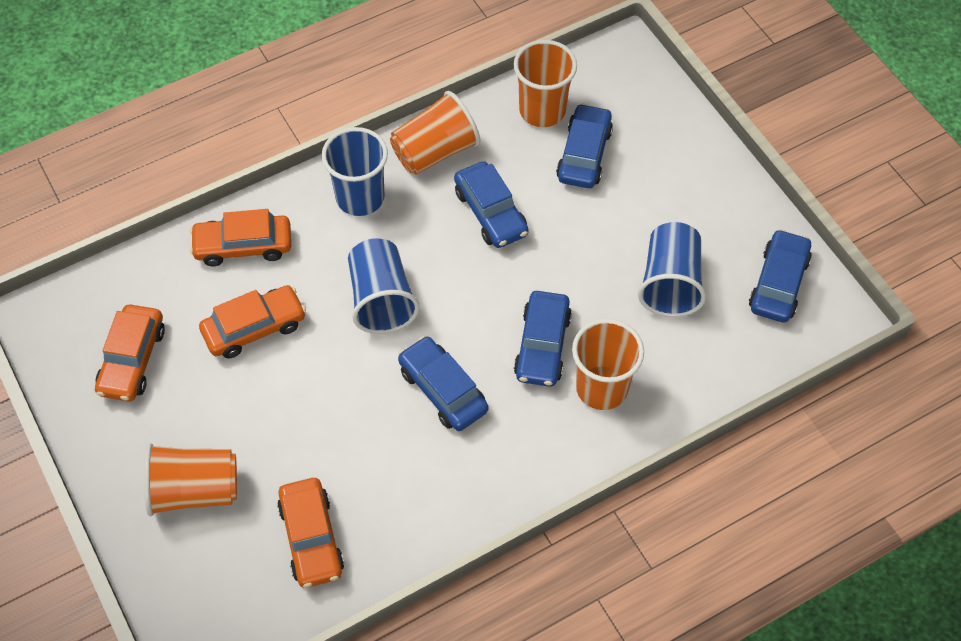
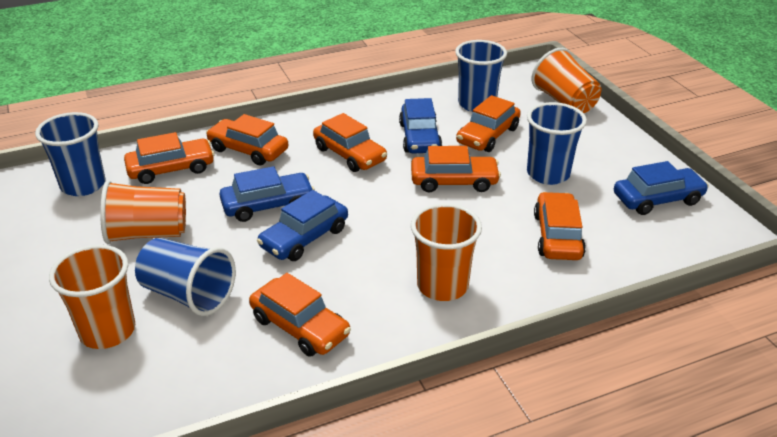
blue car: 5 -> 4
blue cup: 3 -> 4
orange car: 4 -> 7

